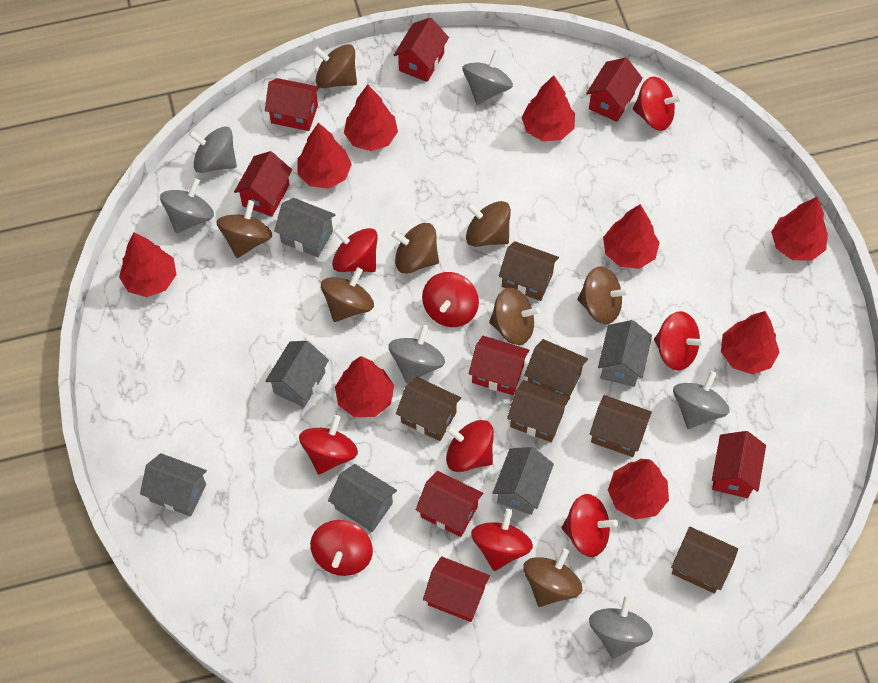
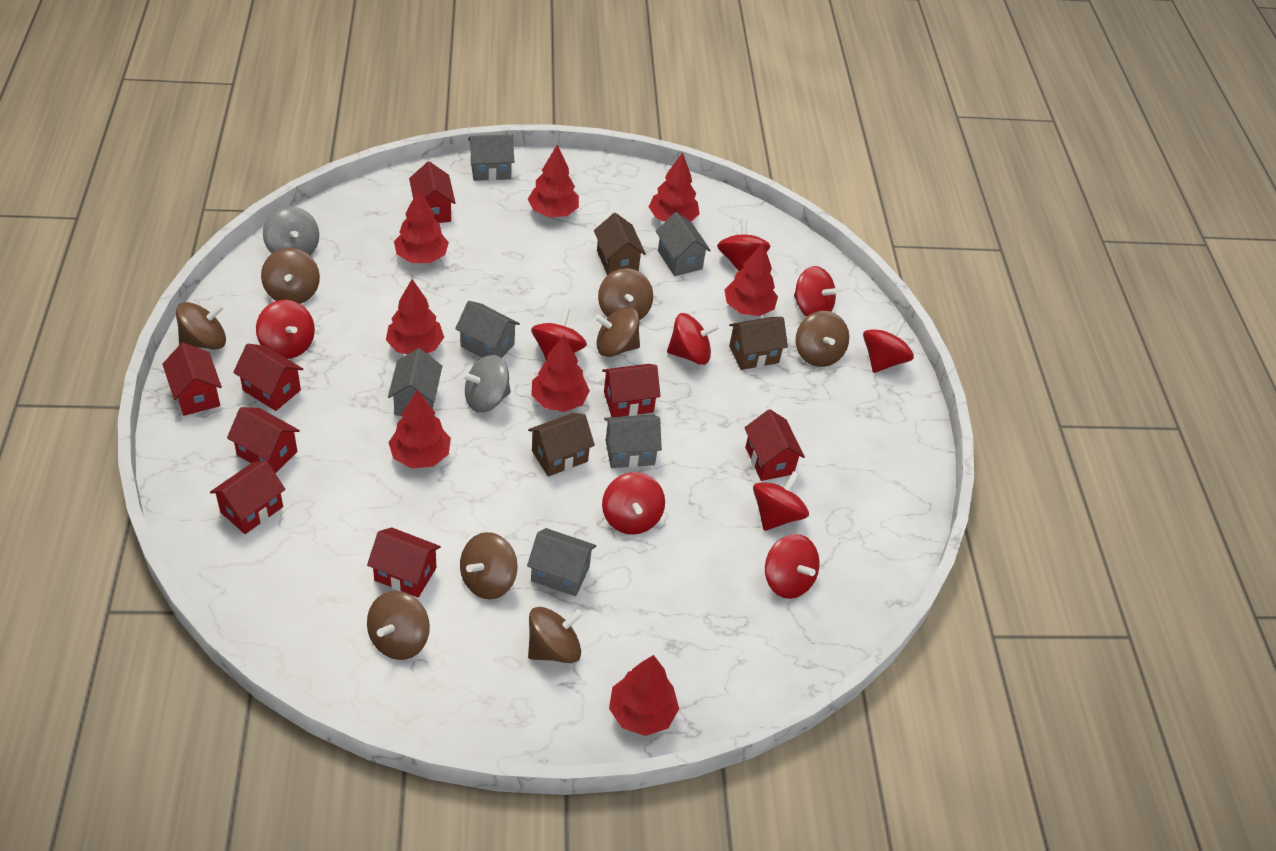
brown house: 6 -> 3
grey spinning top: 6 -> 2
red tree: 9 -> 8

